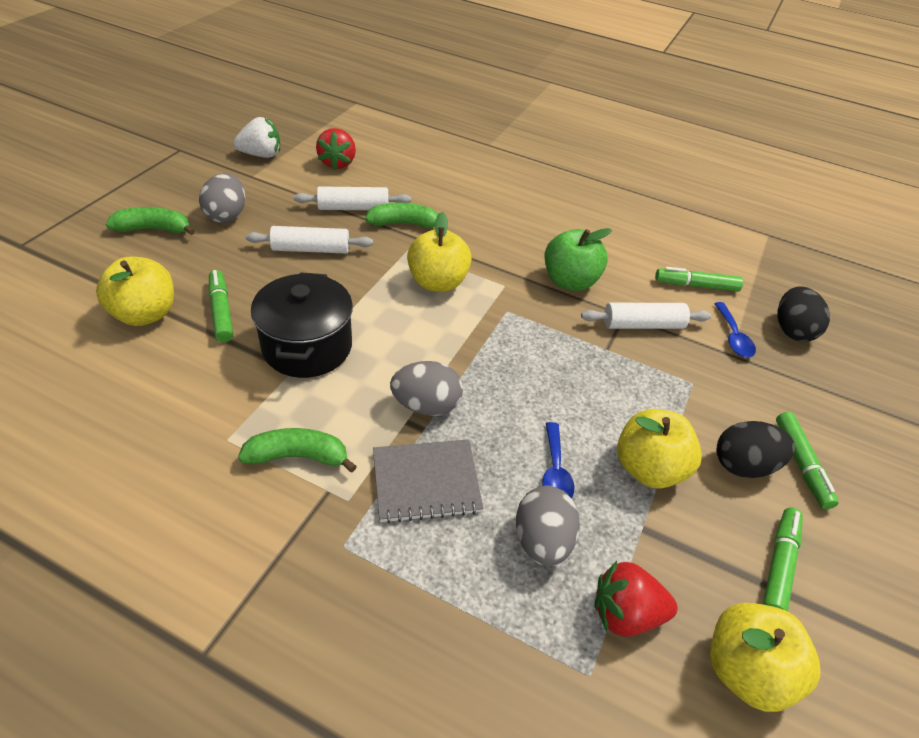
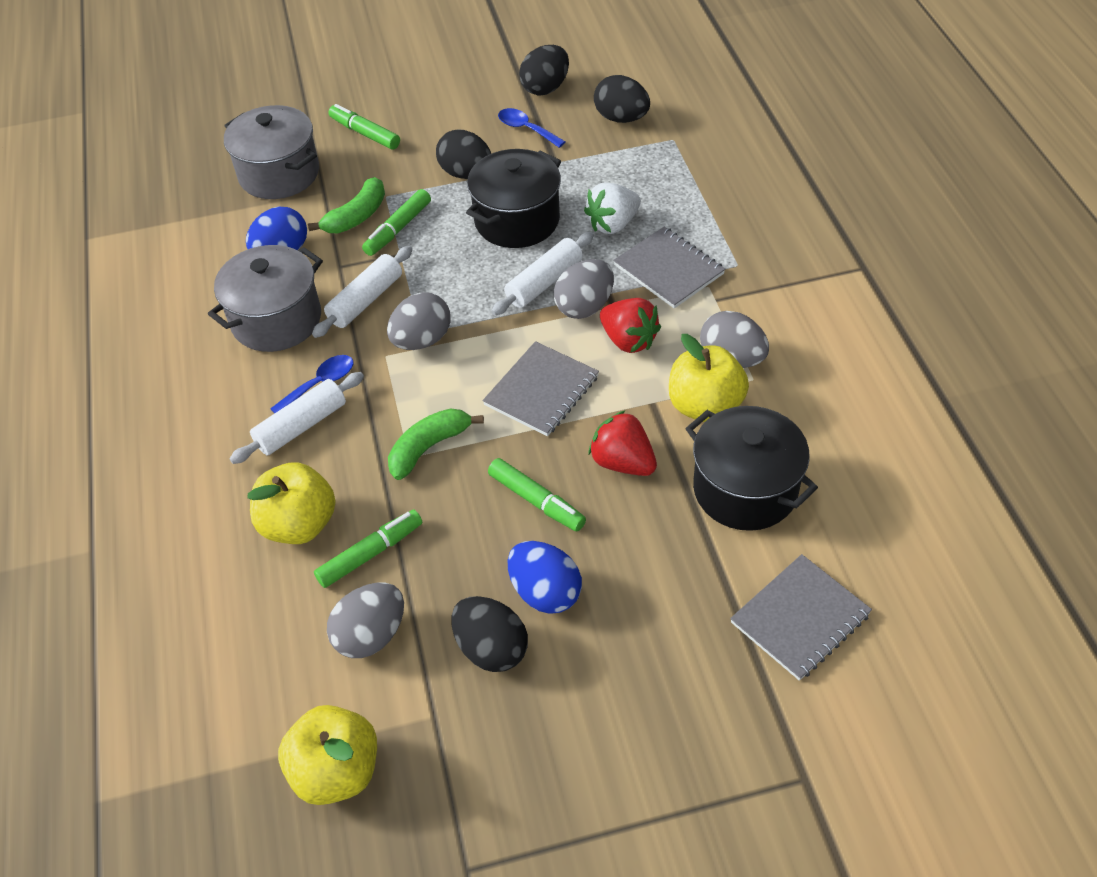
black egg: 2 -> 4
black pot: 1 -> 2
blue egg: 0 -> 2
green apple: 1 -> 0
green banana: 3 -> 2
grey egg: 3 -> 4
grey notebook: 1 -> 3
grey pot: 0 -> 2
yellow apple: 4 -> 3

